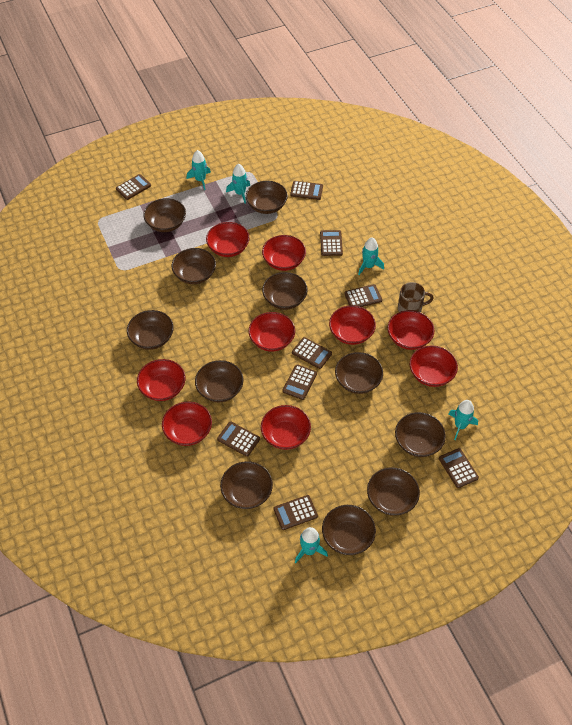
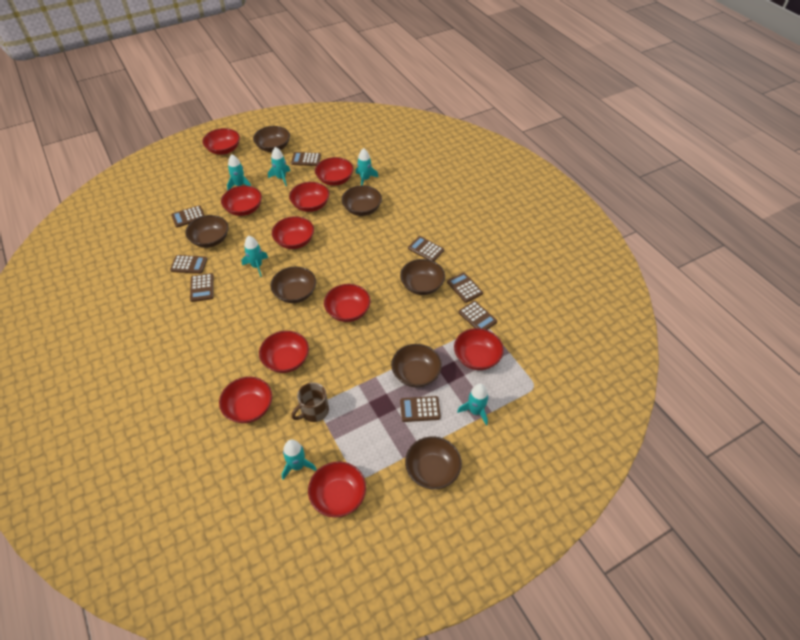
brown bowl: 11 -> 7
brown calculator: 9 -> 8
red bowl: 9 -> 10
turquoise rocket: 5 -> 6

